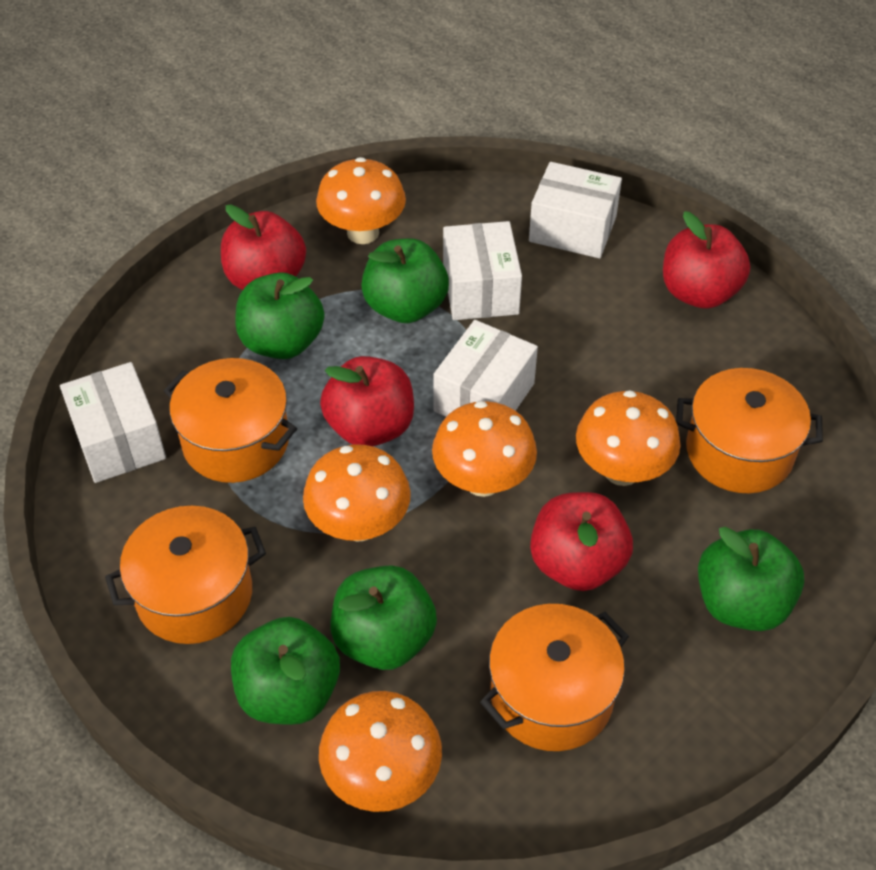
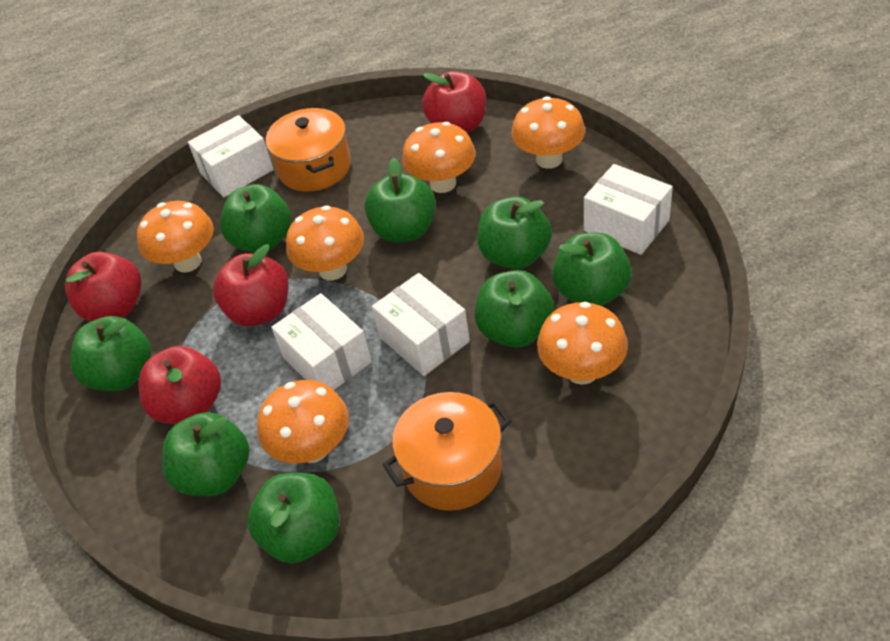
green apple: 5 -> 8
orange mushroom: 5 -> 6
orange pot: 4 -> 2

